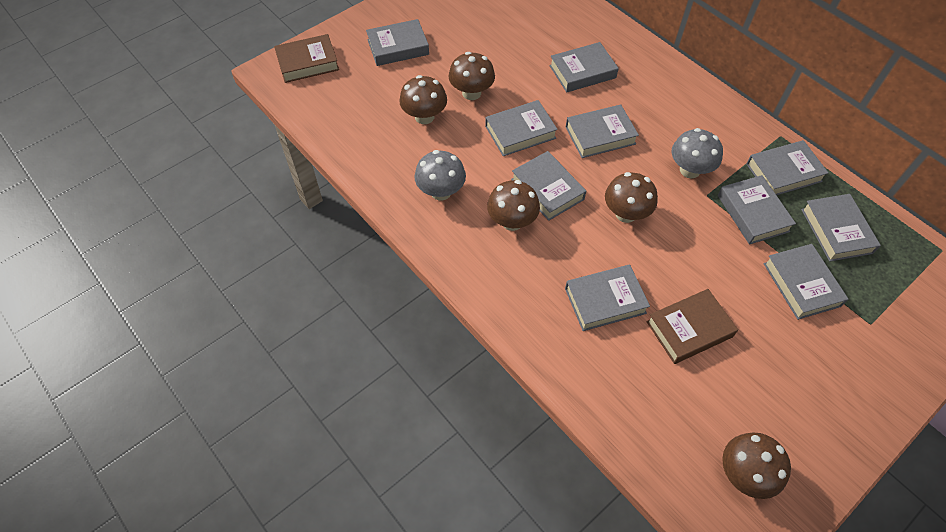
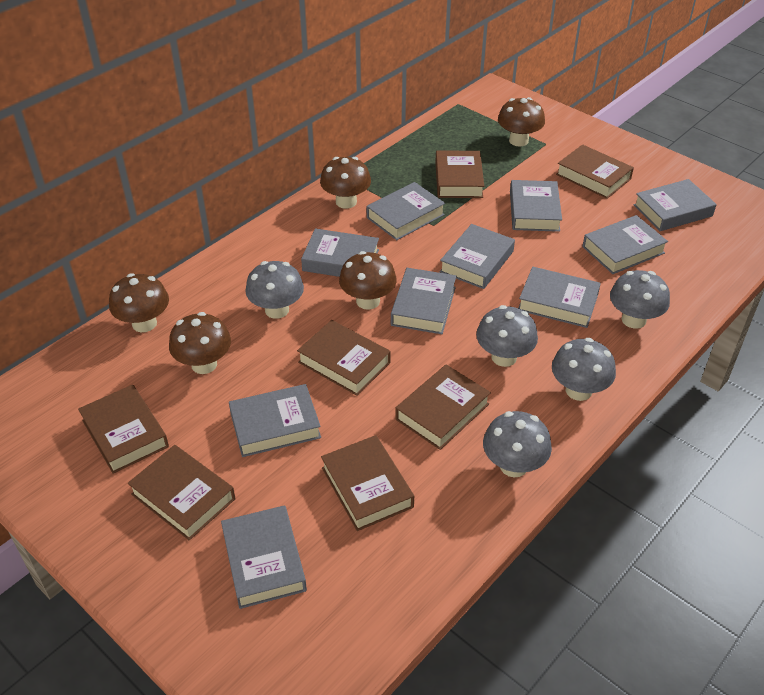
brown book: 2 -> 7
grey mushroom: 2 -> 5

